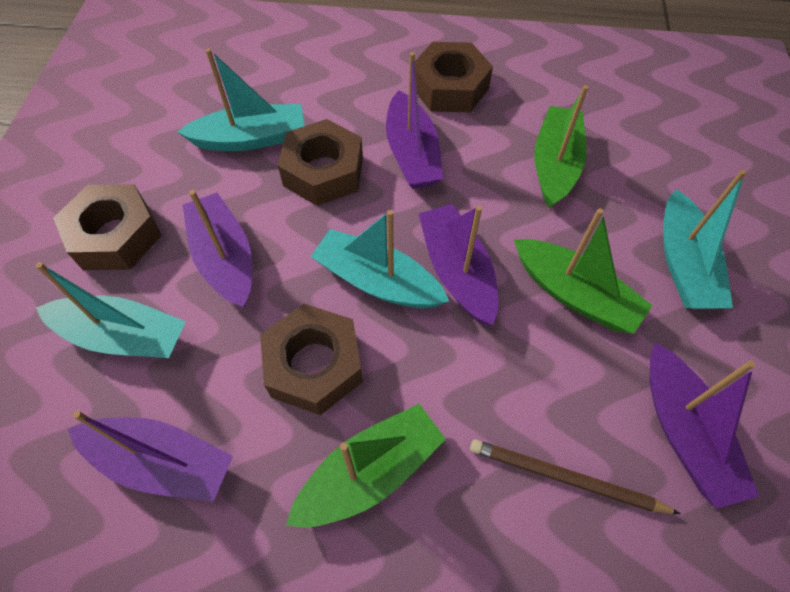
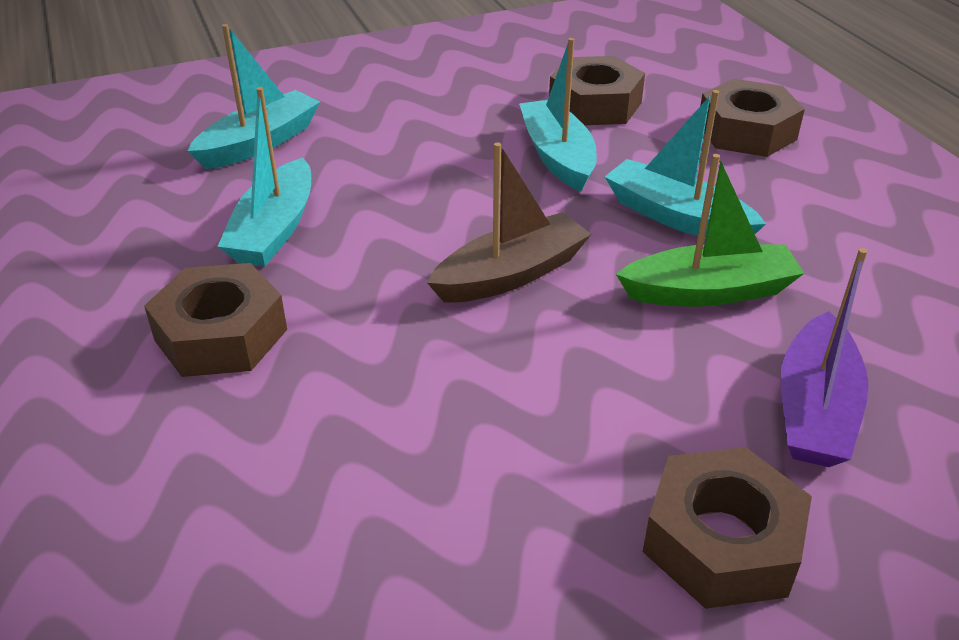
brown boat: 0 -> 1
brown pencil: 1 -> 0
green boat: 3 -> 1
purple boat: 5 -> 1

